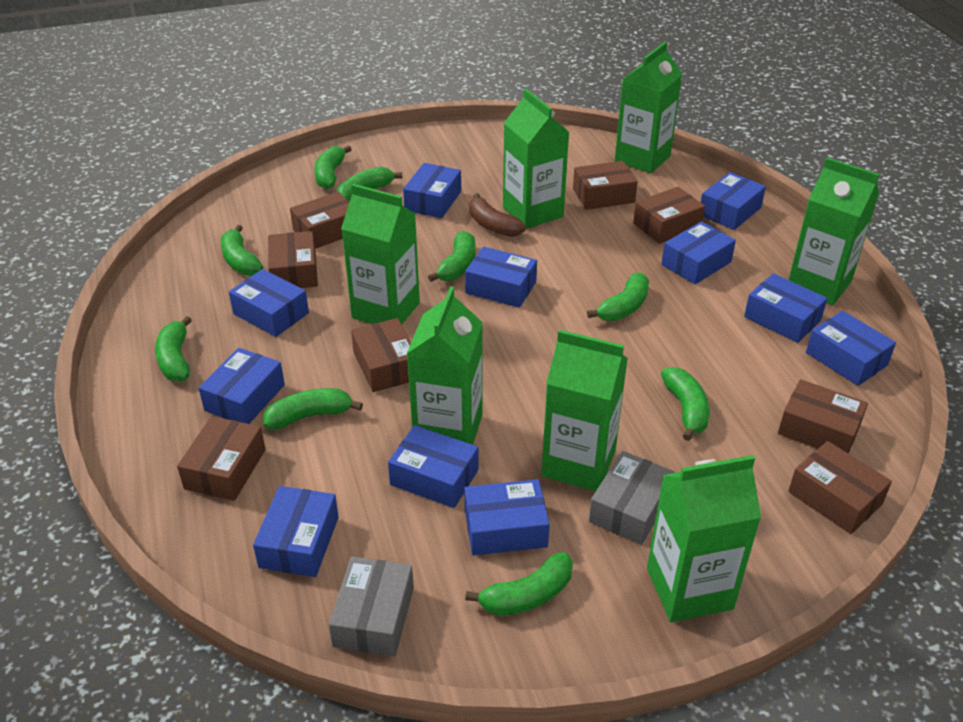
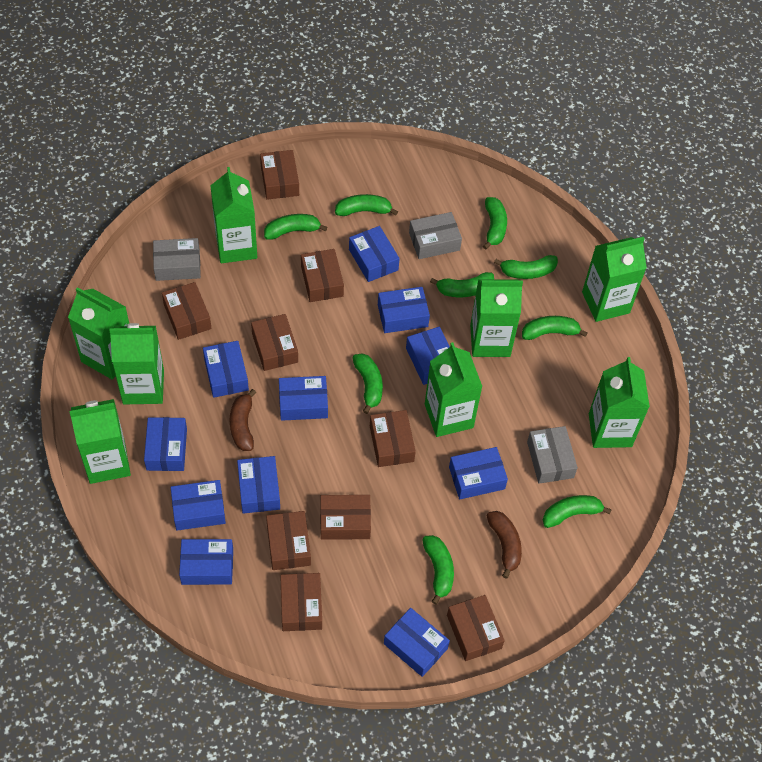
brown banana: 1 -> 2
brown box: 8 -> 9
green carton: 7 -> 8
grey box: 2 -> 3

